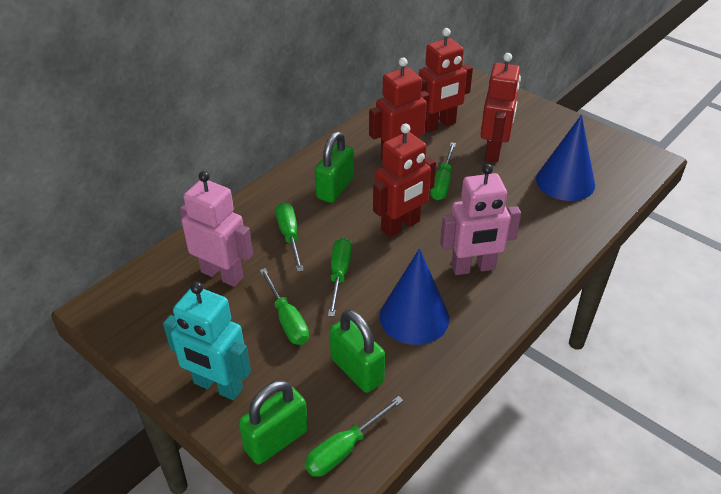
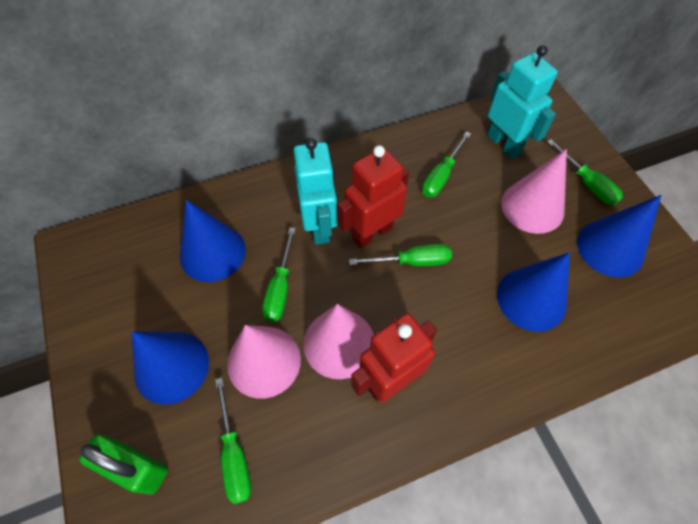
blue cone: 2 -> 4
green padlock: 3 -> 1
pink cone: 0 -> 3
pink robot: 2 -> 0
red robot: 4 -> 2
turquoise robot: 1 -> 2

